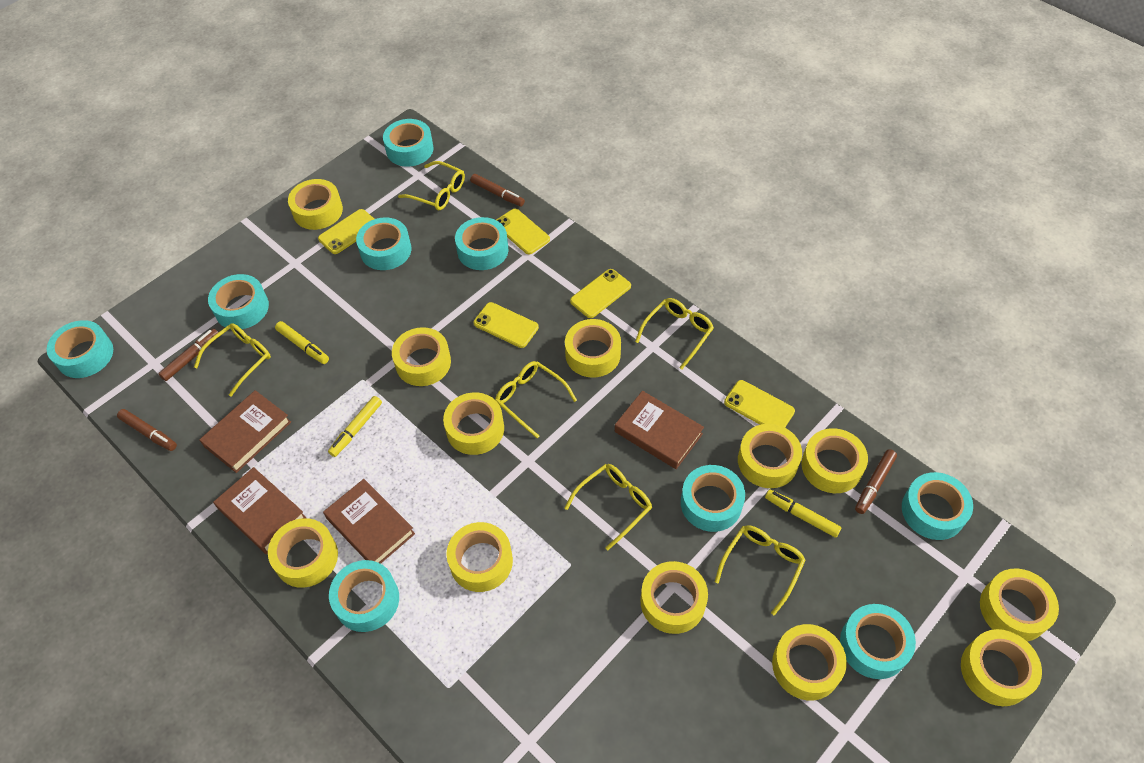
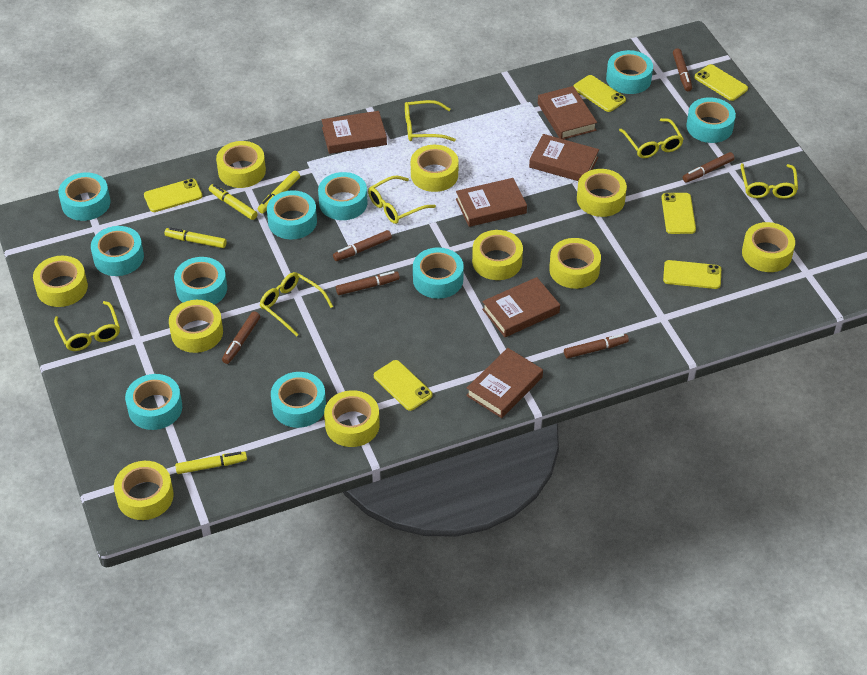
brown book: 4 -> 6
brown marker: 4 -> 6
turquoise tape: 9 -> 10
yellow marker: 3 -> 4
yellow phone: 5 -> 6
yellow tape: 12 -> 10

